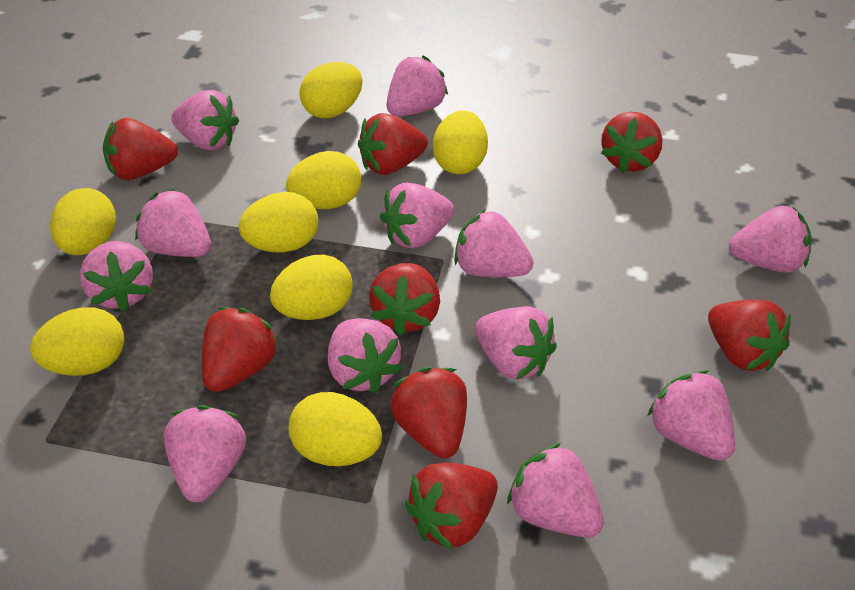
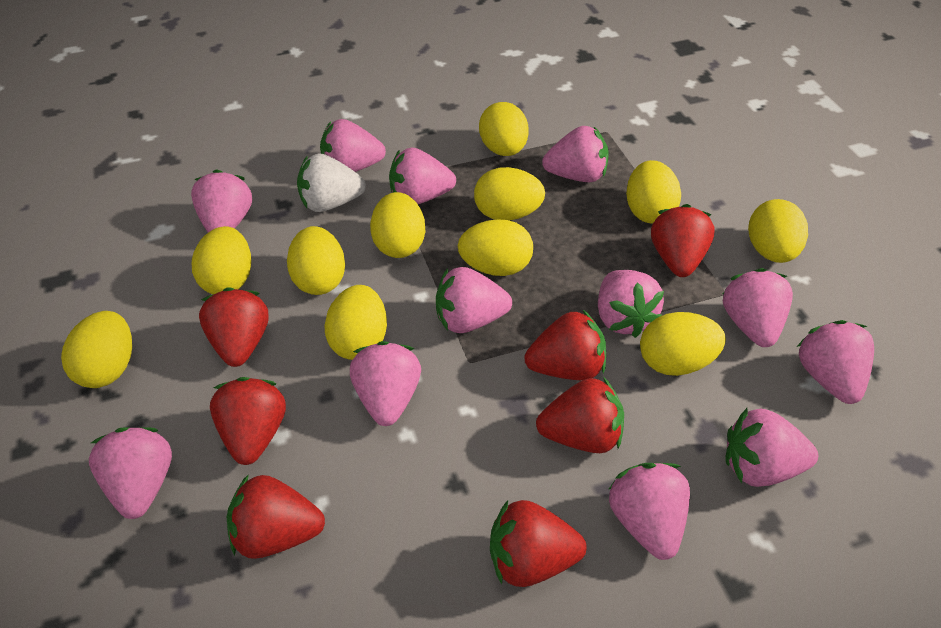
red strawberry: 8 -> 7
white strawberry: 0 -> 1
yellow egg: 8 -> 11

